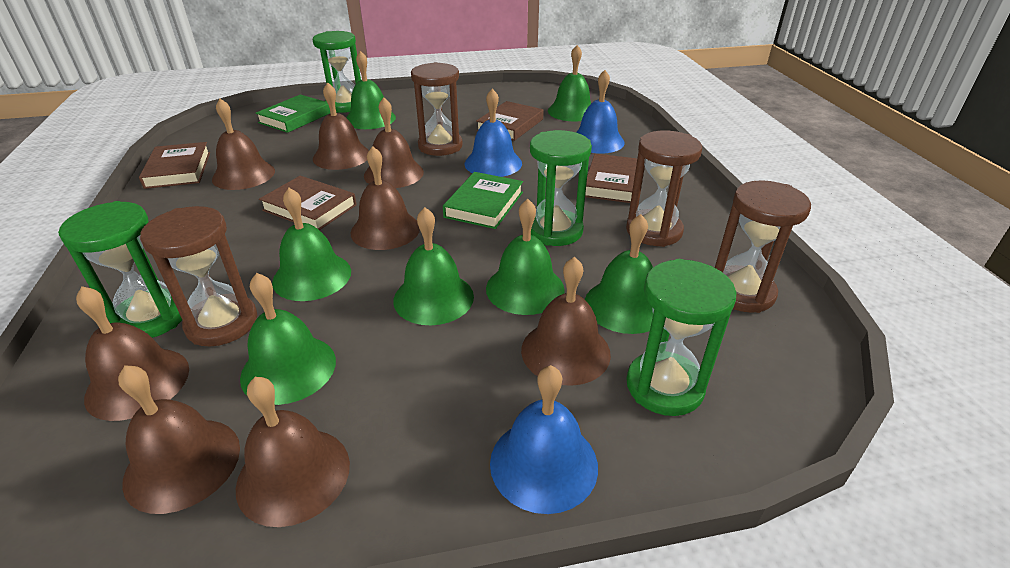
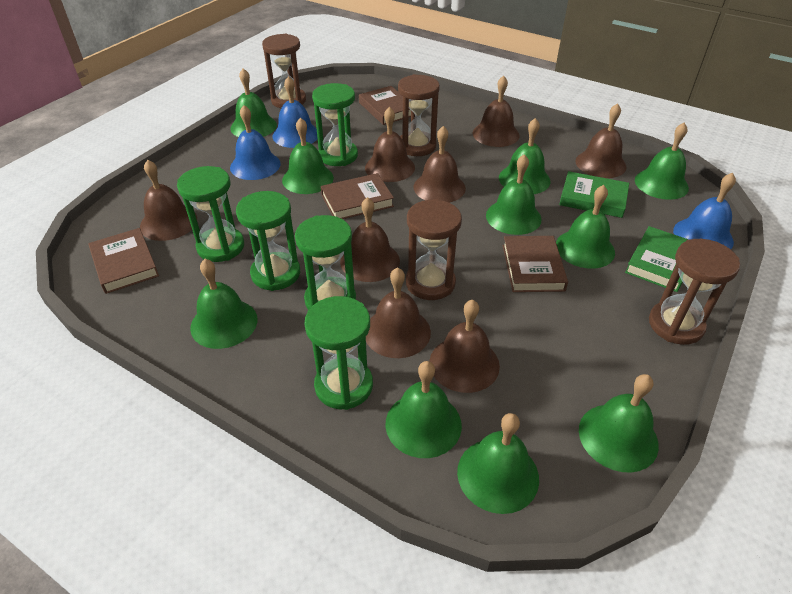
green bell: 7 -> 10
green hourglass: 4 -> 5

